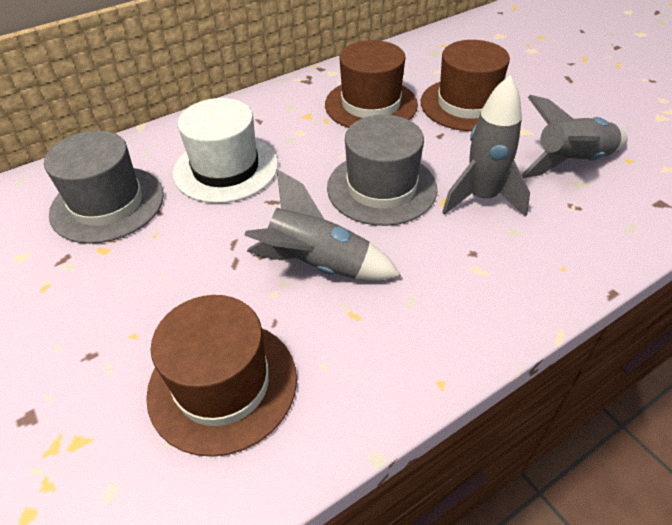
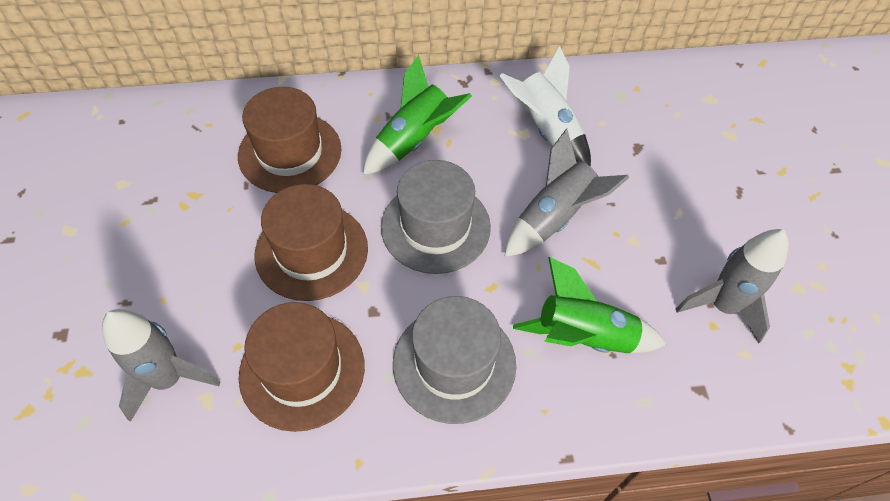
green rocket: 0 -> 2
white hat: 1 -> 0
white rocket: 0 -> 1

